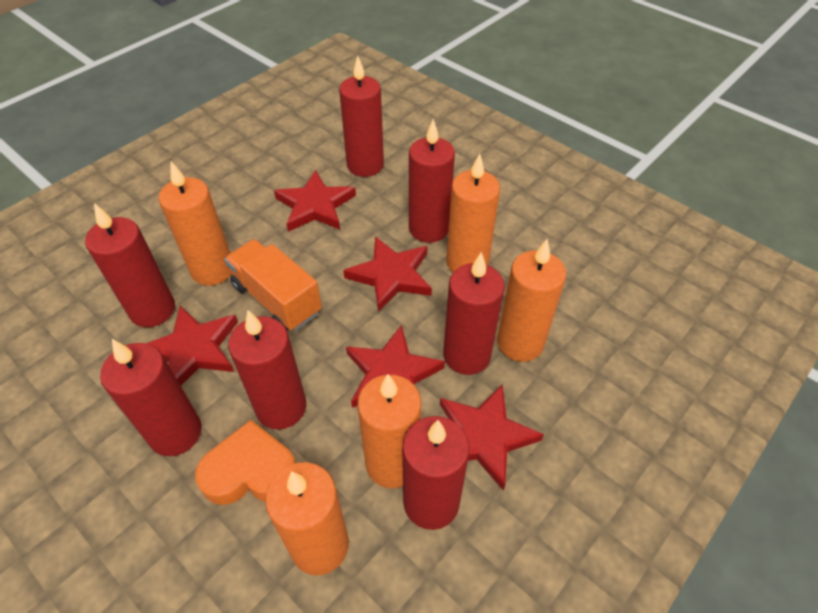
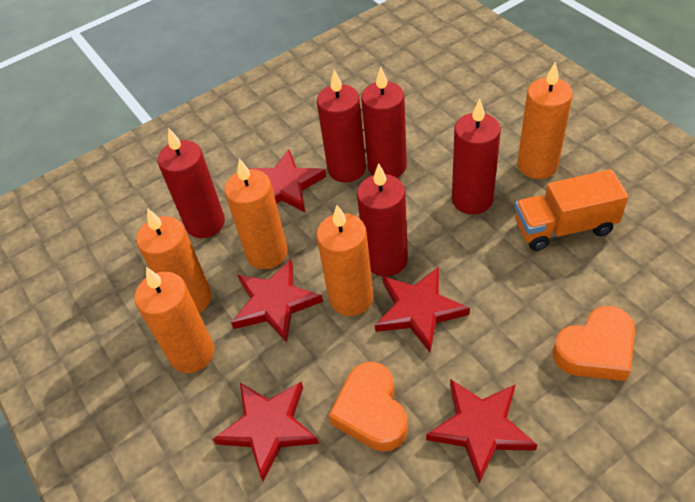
orange heart: 1 -> 2
red candle: 7 -> 5

